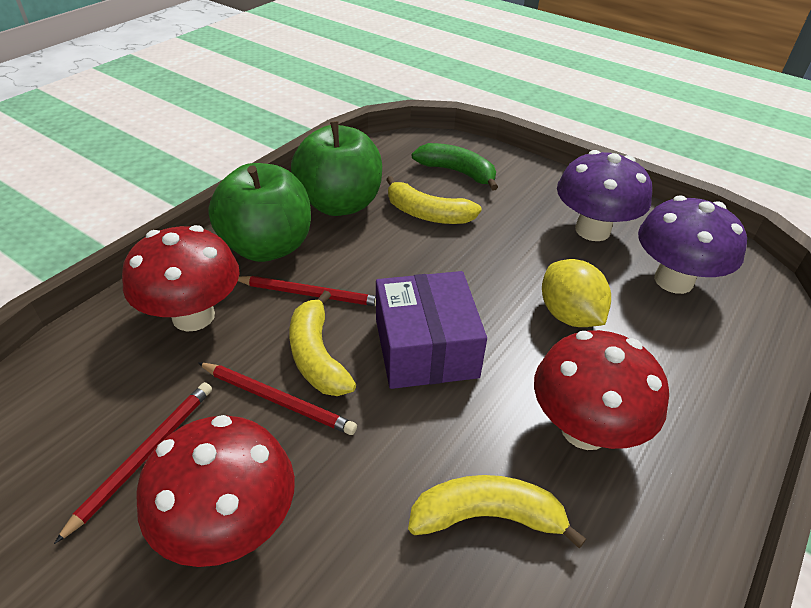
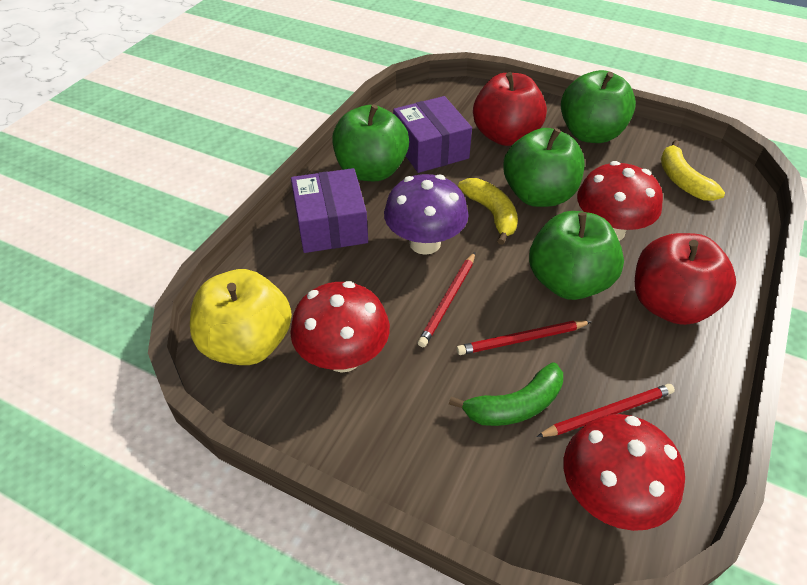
green apple: 2 -> 4
purple box: 1 -> 2
purple mushroom: 2 -> 1
red apple: 0 -> 2
yellow apple: 0 -> 1
yellow banana: 3 -> 2
yellow lemon: 1 -> 0

